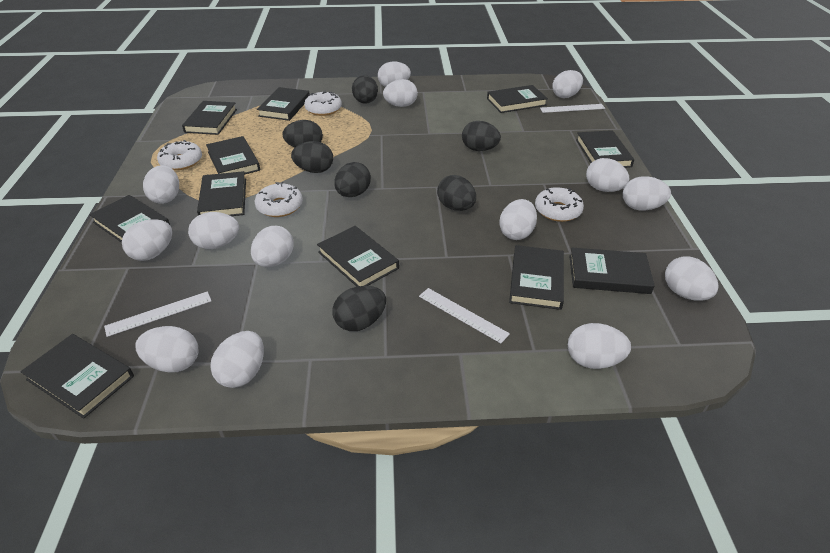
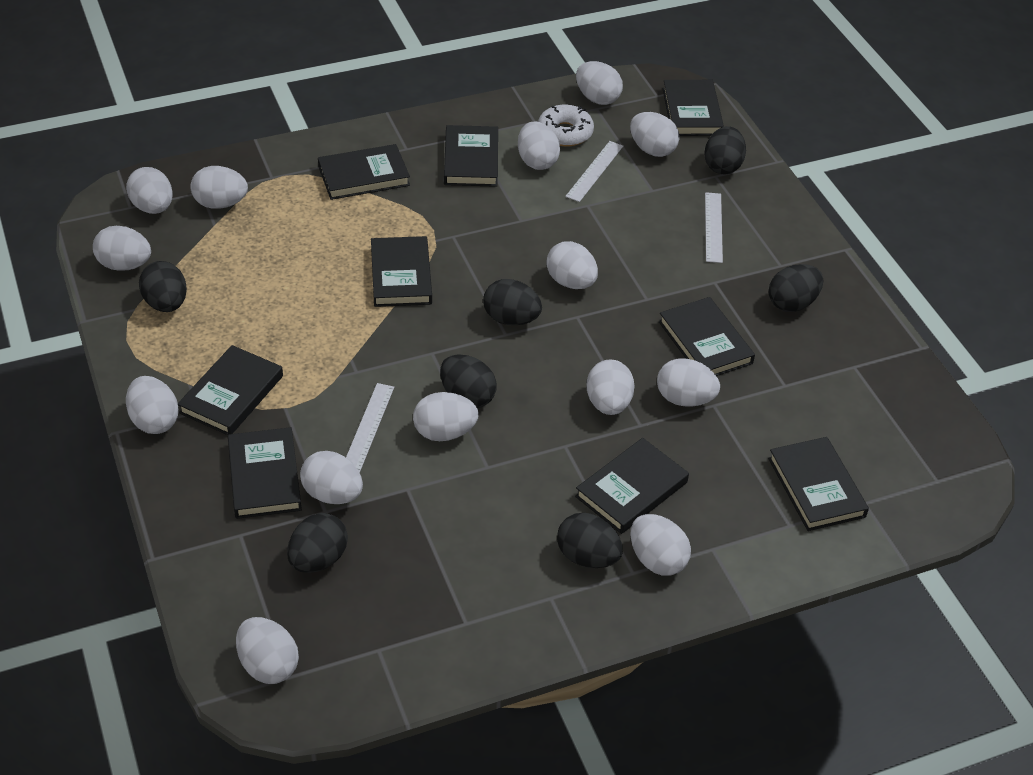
black book: 11 -> 9
white donut: 4 -> 1

